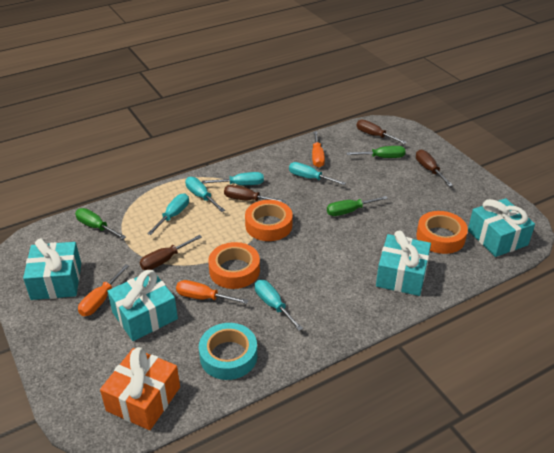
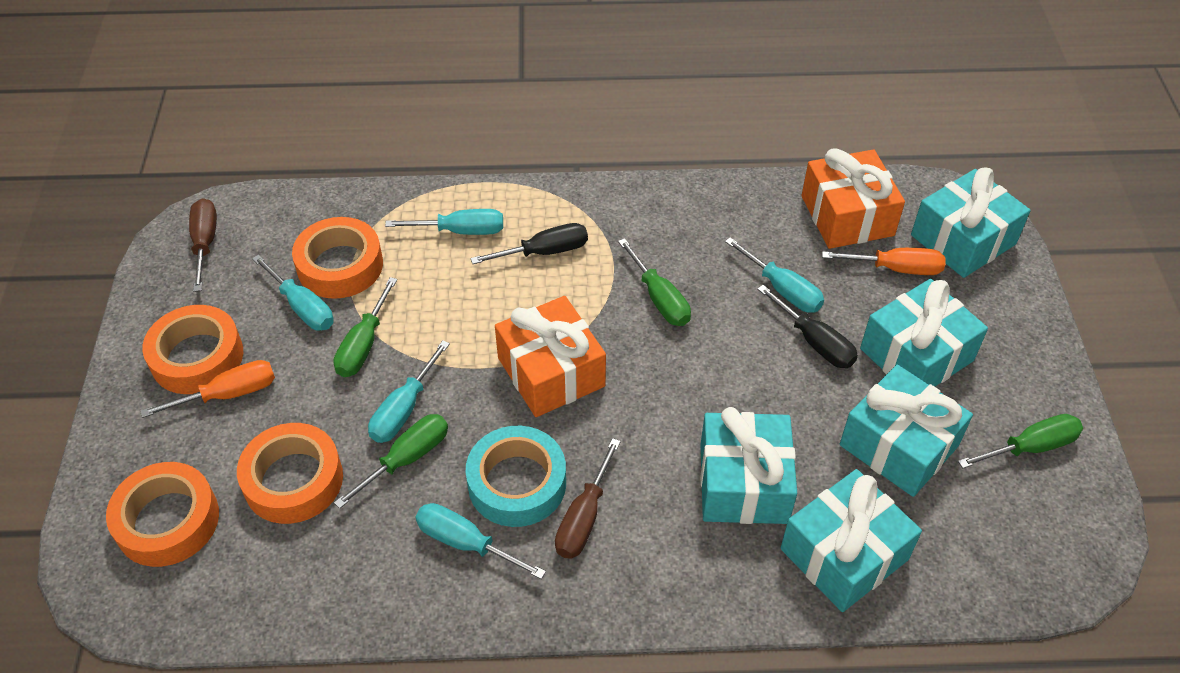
black screwdriver: 0 -> 2
brown screwdriver: 4 -> 2
green screwdriver: 3 -> 4
orange gift: 1 -> 2
orange screwdriver: 3 -> 2
orange tape: 3 -> 4
turquoise gift: 4 -> 5

